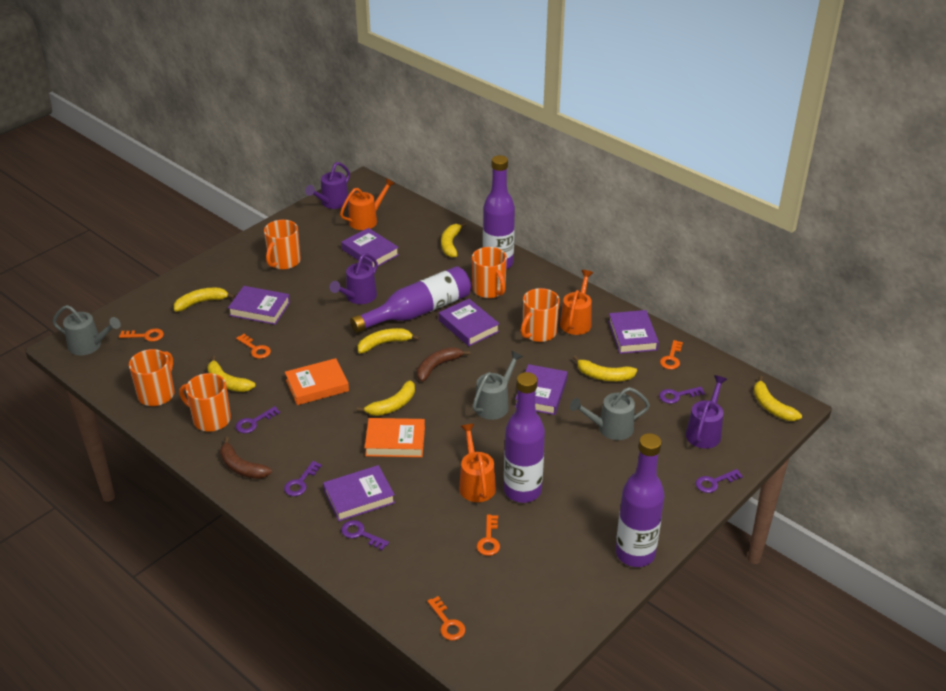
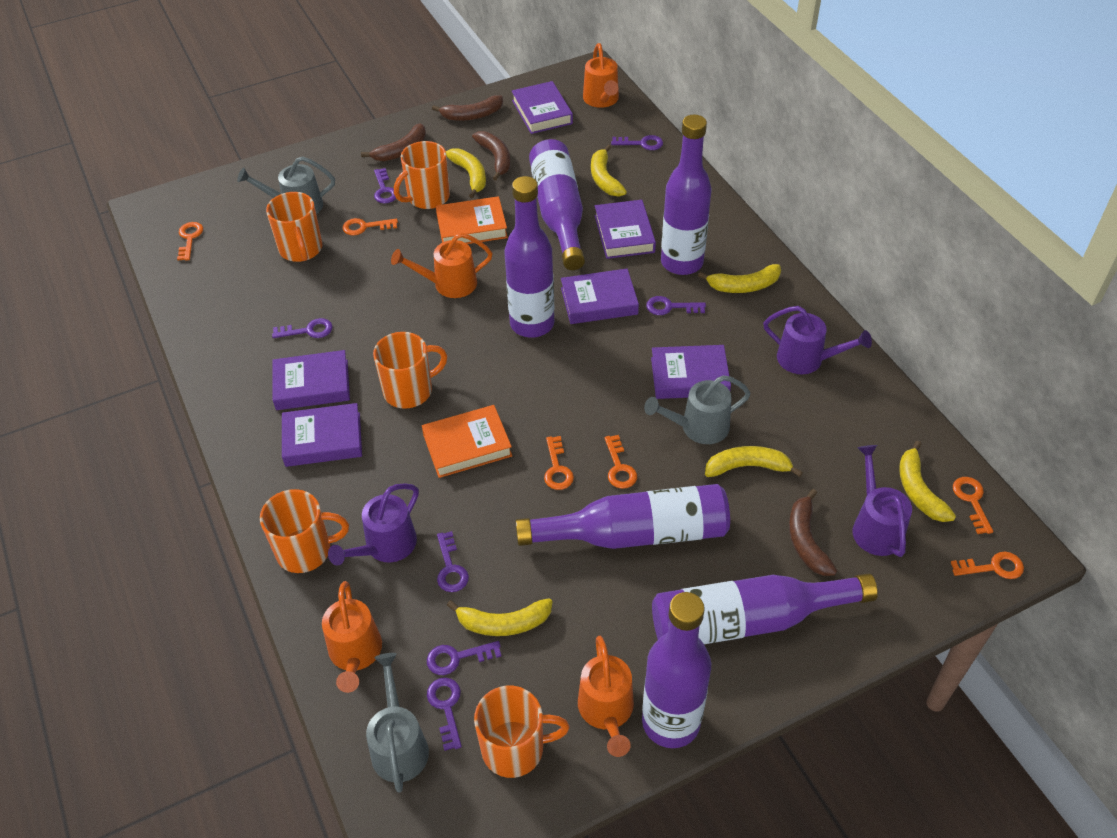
brown banana: 2 -> 4
orange key: 5 -> 6
orange watering can: 3 -> 4
purple bottle: 4 -> 6
purple key: 5 -> 7
yellow banana: 7 -> 6

